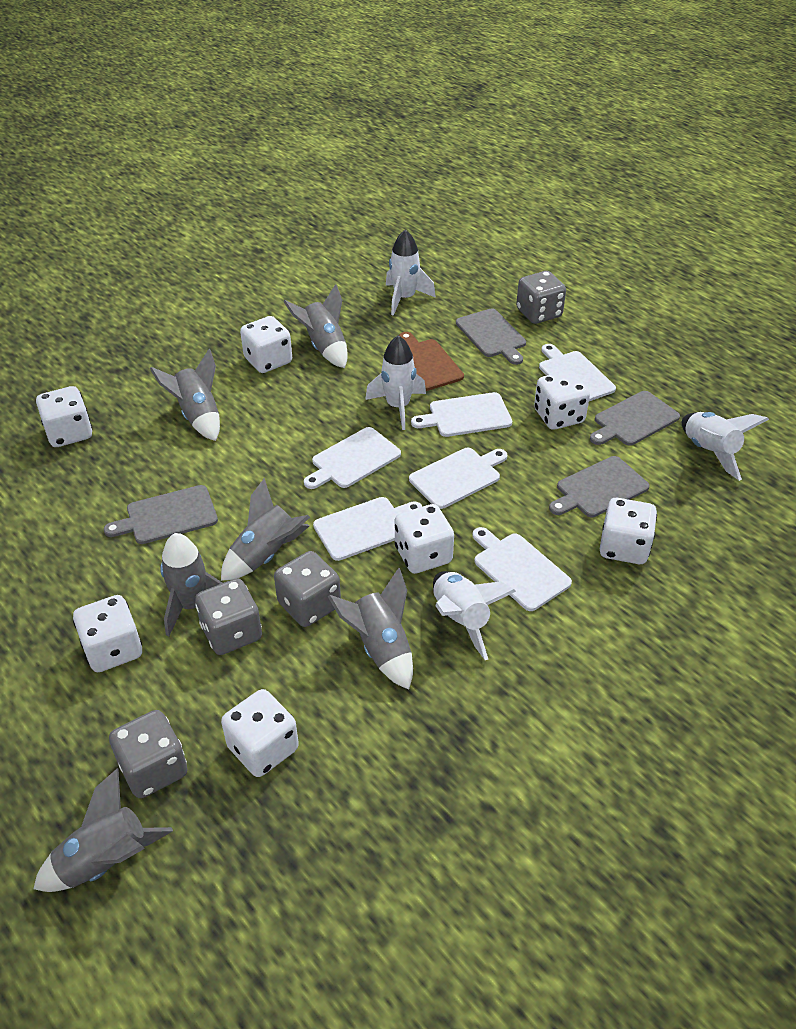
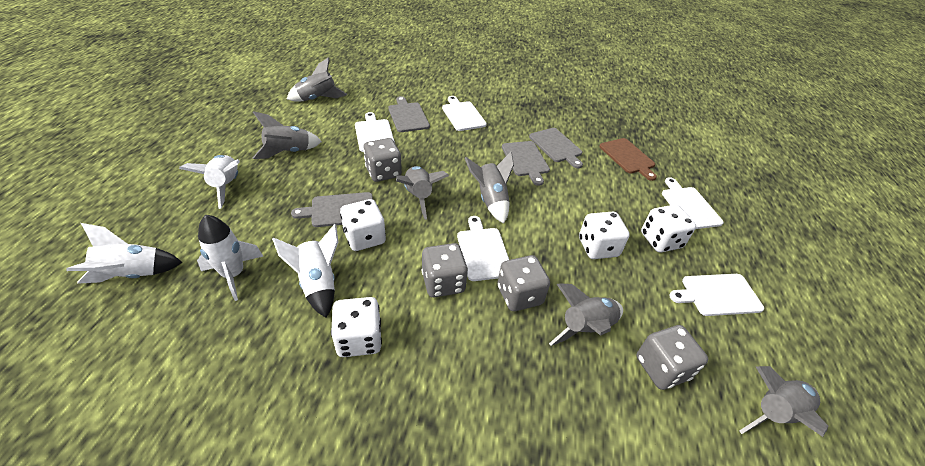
white cutting board: 6 -> 5
white dice: 7 -> 4

